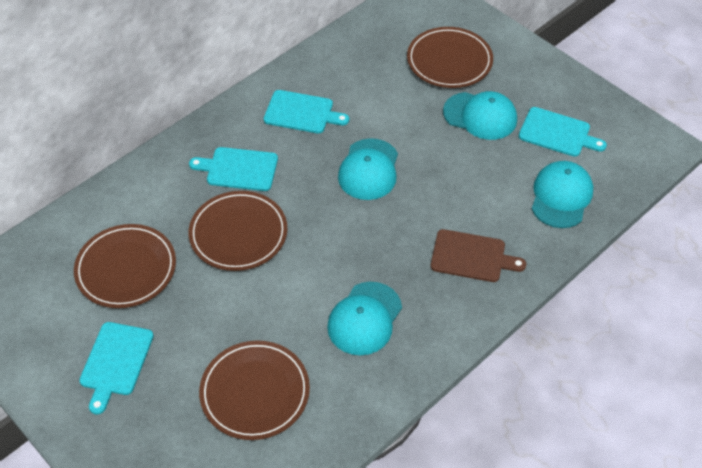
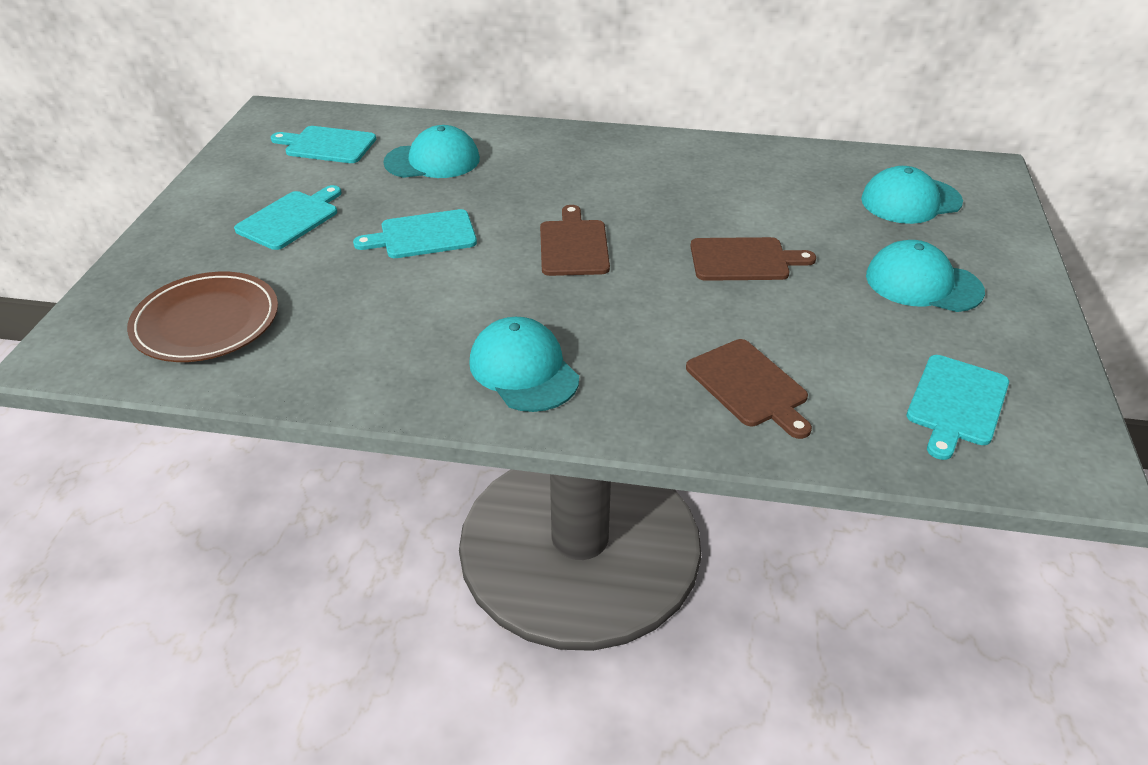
brown cutting board: 1 -> 3
brown plate: 4 -> 1

